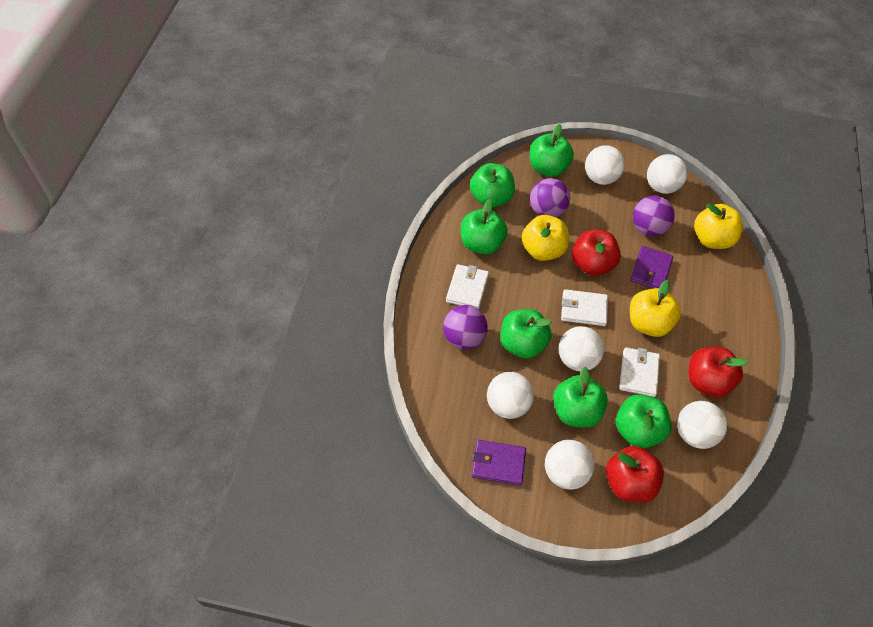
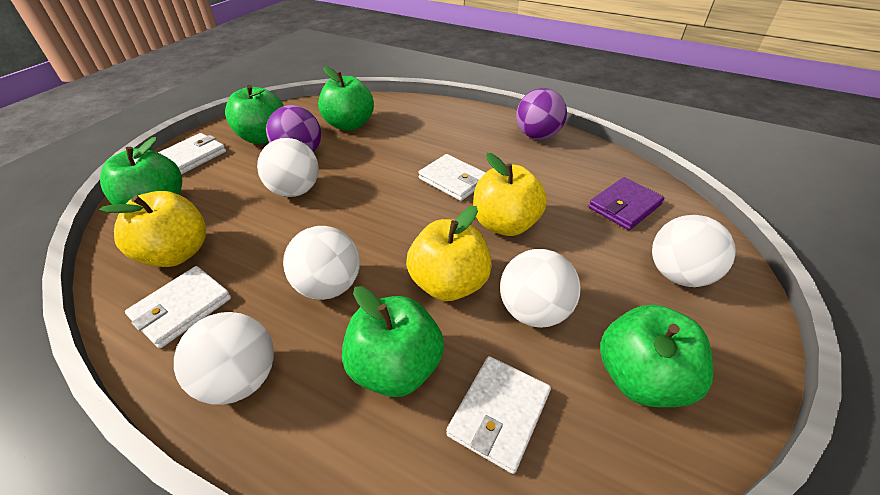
green apple: 6 -> 5
purple ball: 3 -> 2
purple wallet: 2 -> 1
red apple: 3 -> 0
white ball: 6 -> 5
white wallet: 3 -> 4

